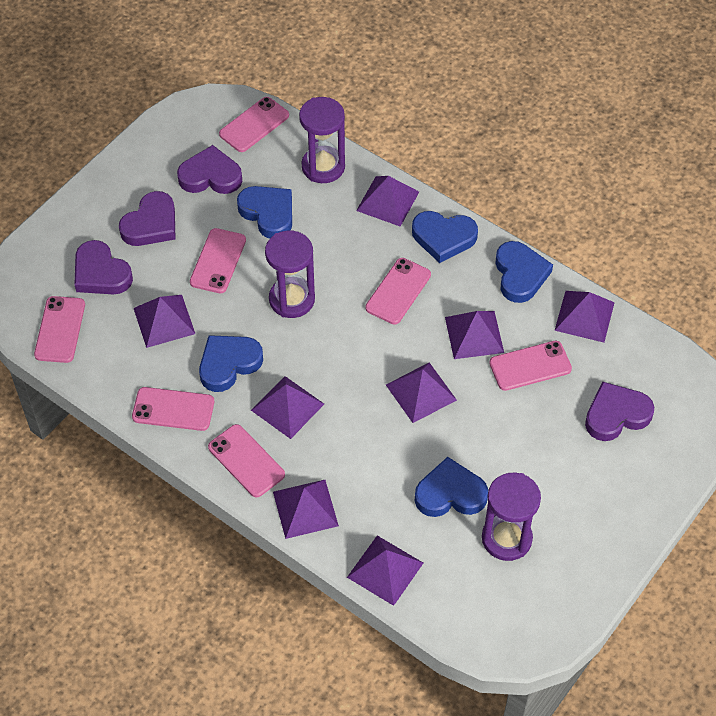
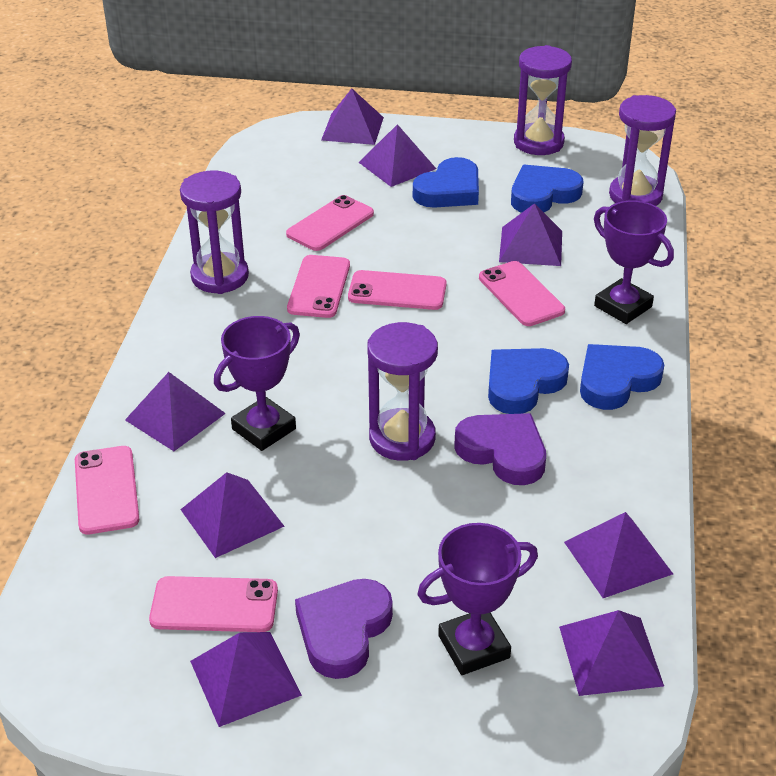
blue heart: 5 -> 4
pink phone: 7 -> 6
purple heart: 4 -> 2
purple hourglass: 3 -> 4
purple trophy: 0 -> 3

